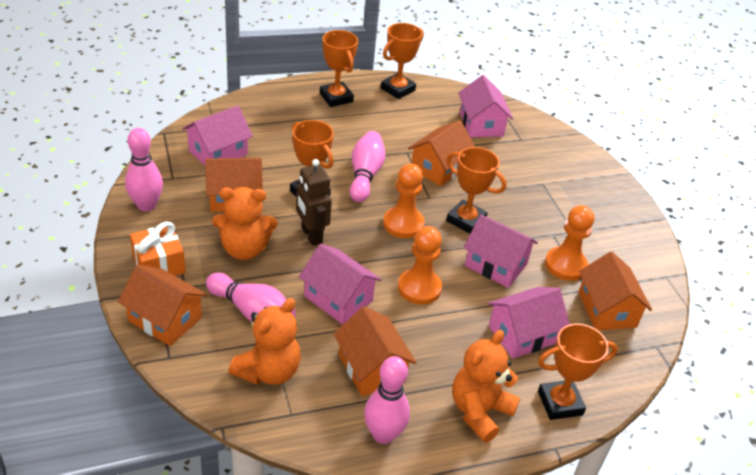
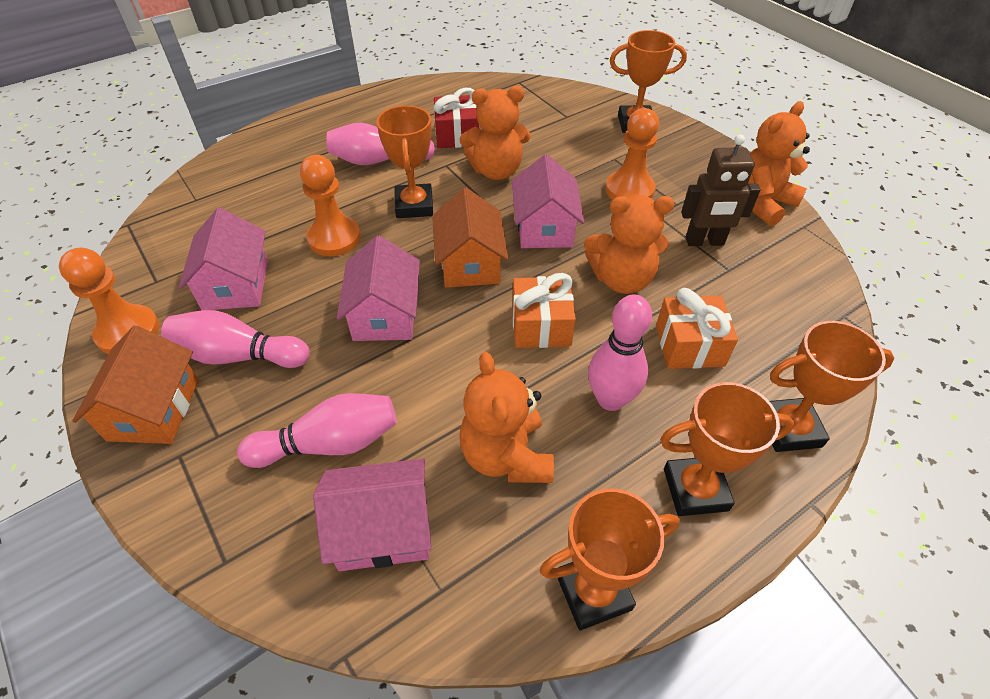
orange gift: 1 -> 2
orange house: 5 -> 2
orange teddy bear: 3 -> 4
pink house: 5 -> 4
red gift: 0 -> 1

